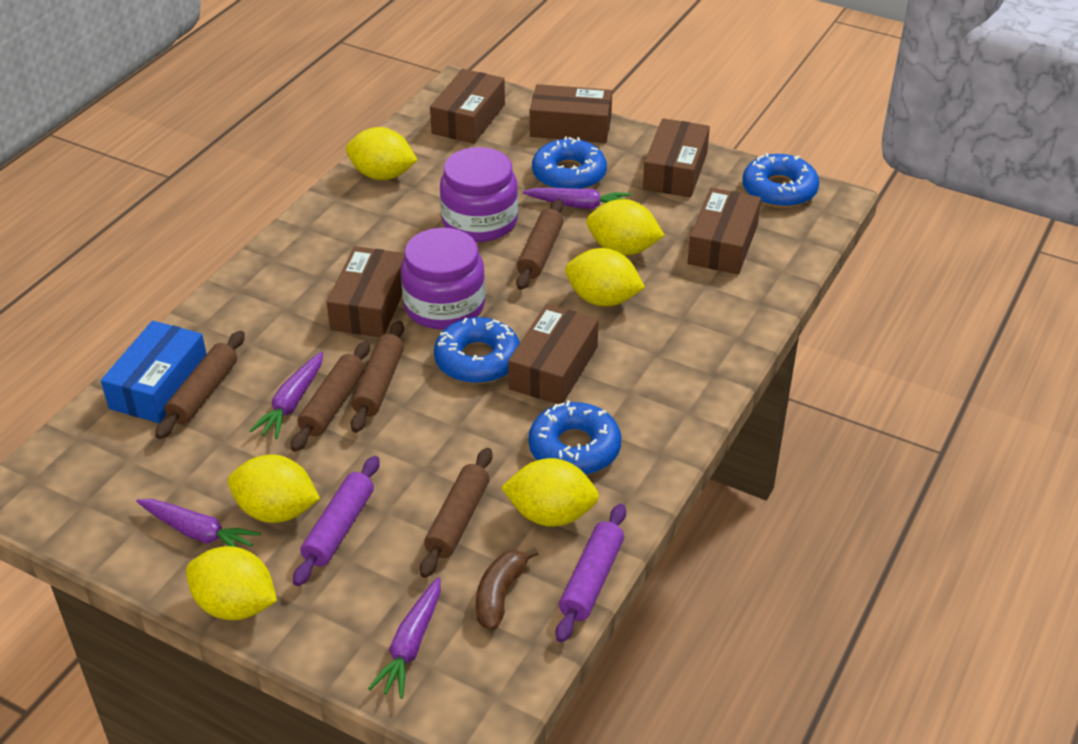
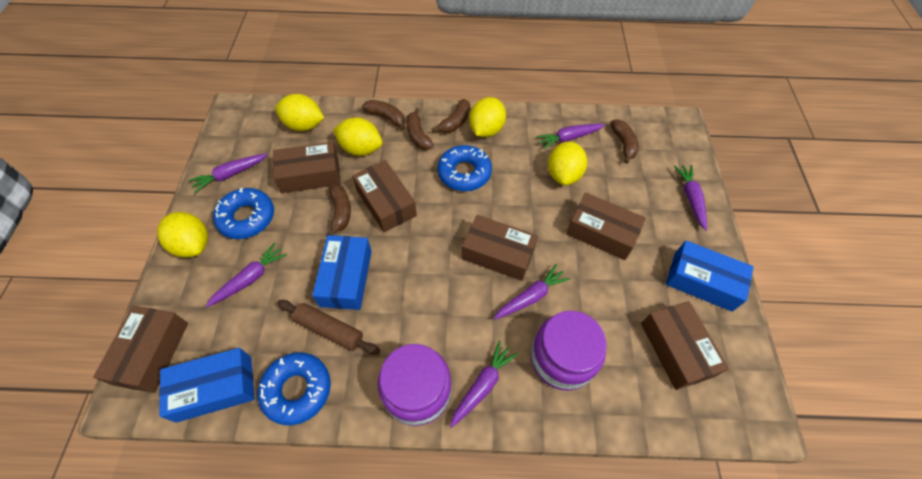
blue box: 1 -> 3
blue donut: 4 -> 3
brown banana: 1 -> 5
brown rolling pin: 5 -> 1
purple carrot: 4 -> 6
purple rolling pin: 2 -> 0
yellow lemon: 6 -> 5

